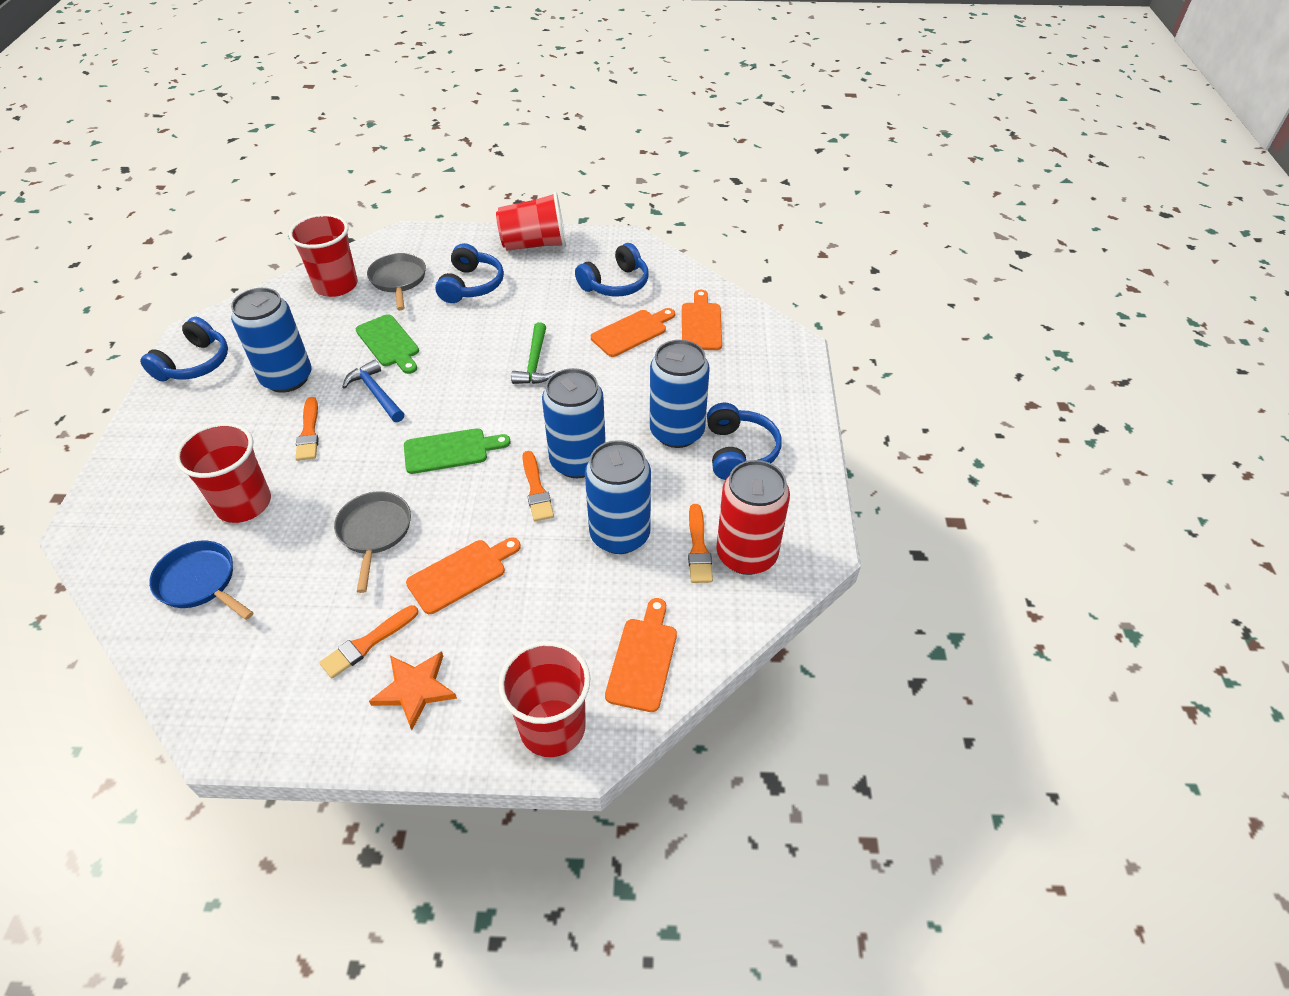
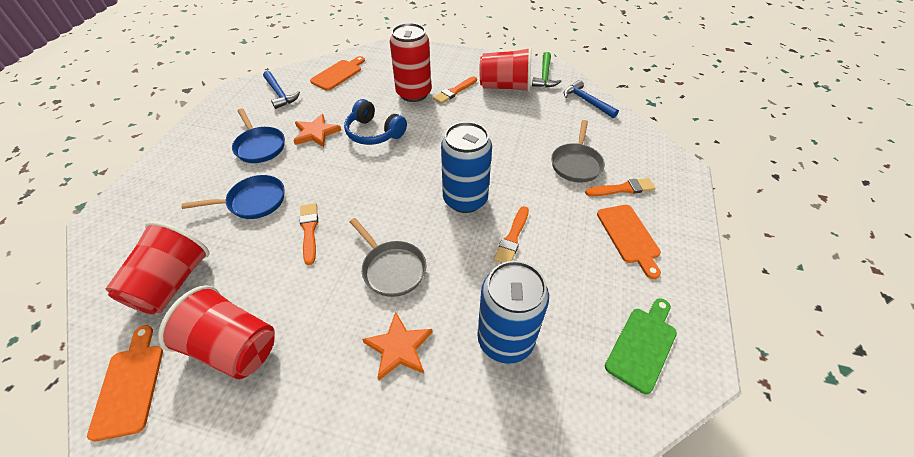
blue can: 4 -> 2
blue hammer: 1 -> 2
blue headphones: 4 -> 1
blue pan: 1 -> 2
green cutting board: 2 -> 1
orange cutting board: 4 -> 3
orange star: 1 -> 2
red cup: 4 -> 3

